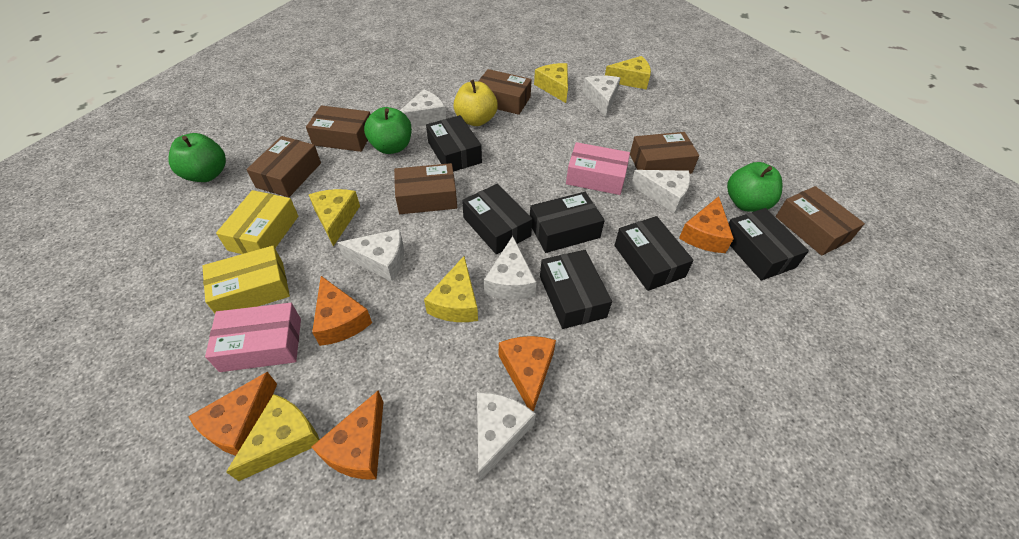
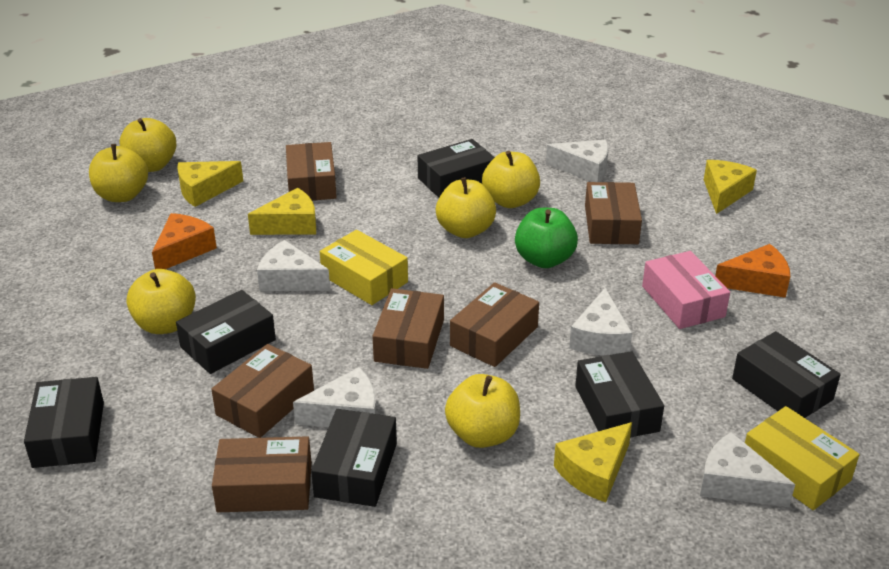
green apple: 3 -> 1
orange cheese: 5 -> 2
pink box: 2 -> 1
white cheese: 6 -> 5
yellow apple: 1 -> 6
yellow cheese: 5 -> 4

